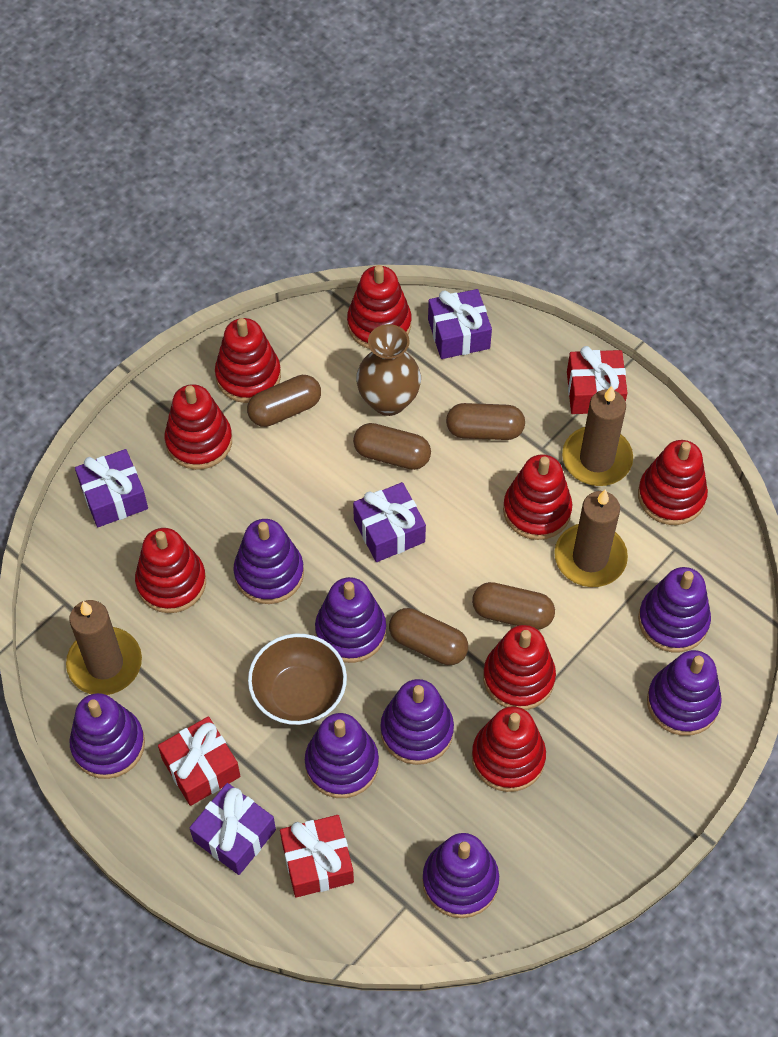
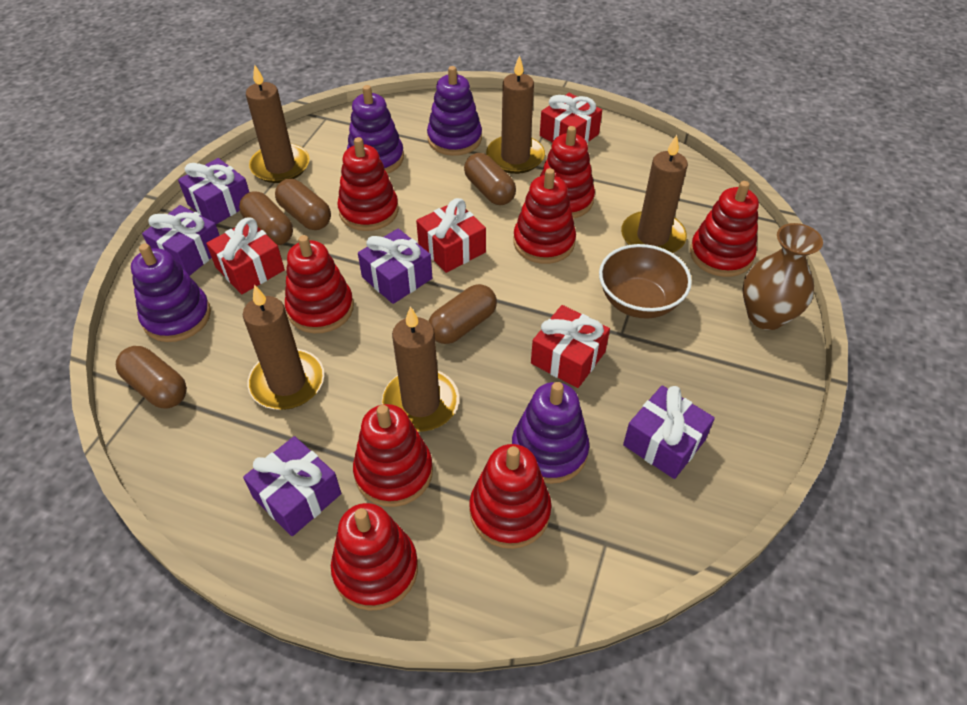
brown candle: 3 -> 5
purple gift: 4 -> 5
purple stacking toy: 8 -> 4
red gift: 3 -> 4

